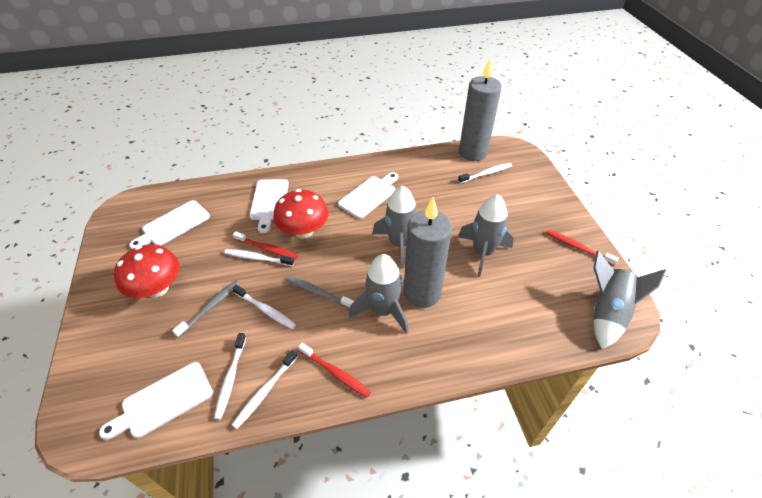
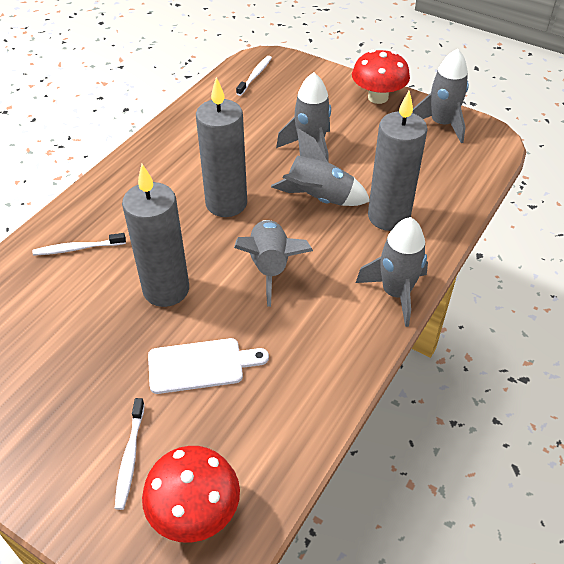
grey candle: 2 -> 3
grey rocket: 4 -> 5
grey toothbrush: 2 -> 0
red toothbrush: 3 -> 0
white cutting board: 4 -> 1
white toothbrush: 5 -> 3

